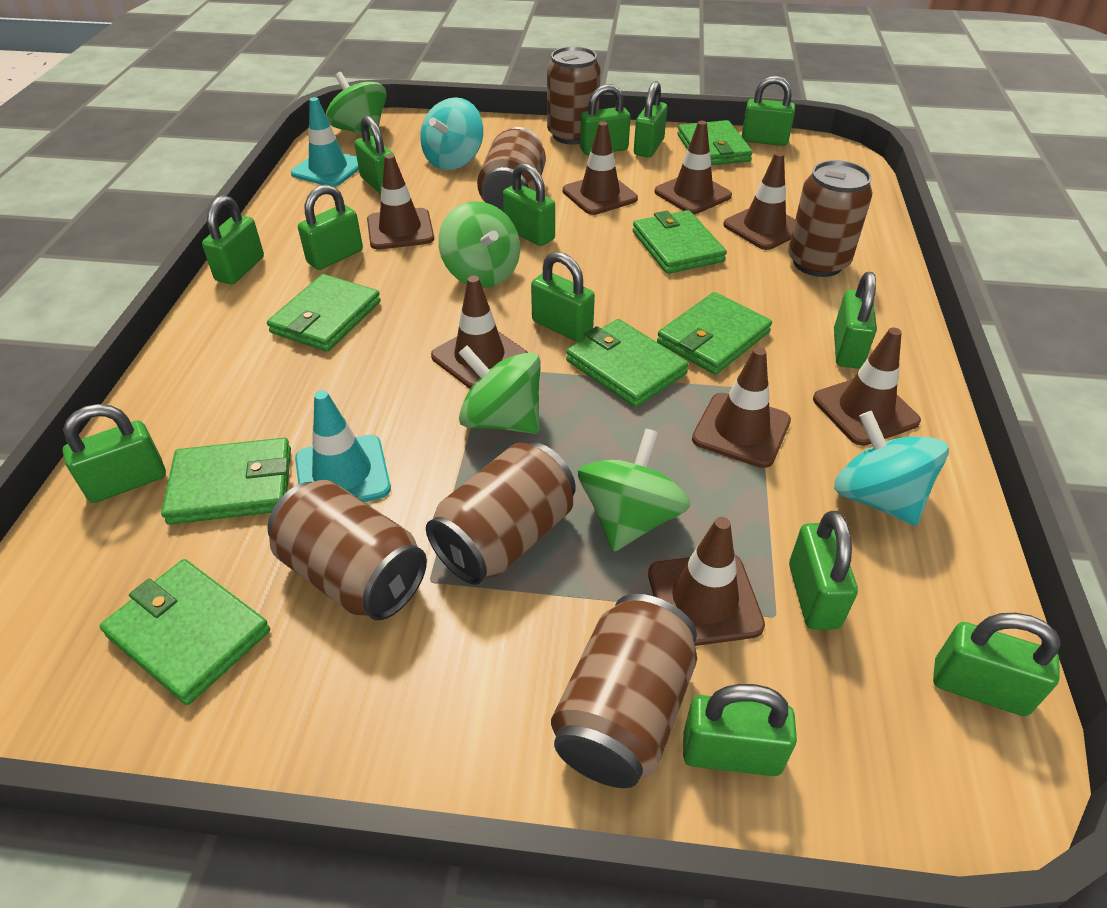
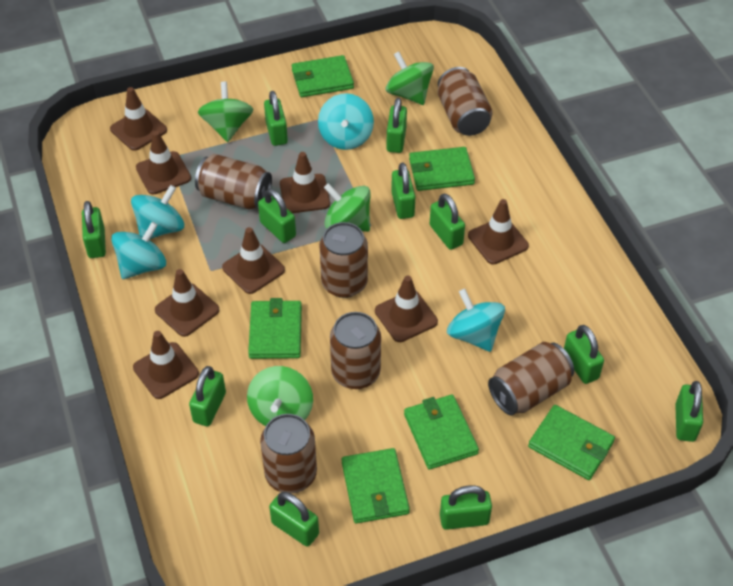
green padlock: 13 -> 11
green wallet: 7 -> 6
turquoise spinning top: 2 -> 4
turquoise traffic cone: 2 -> 0

